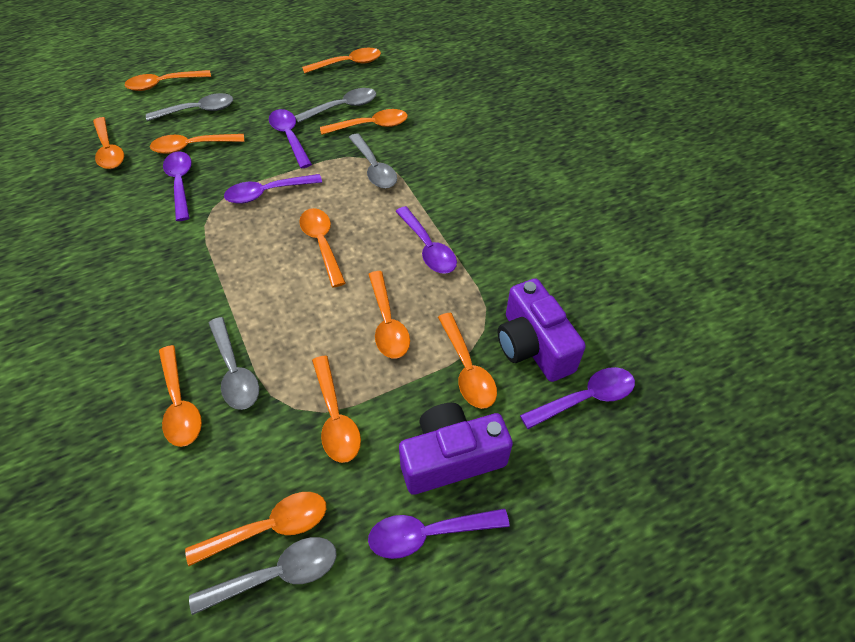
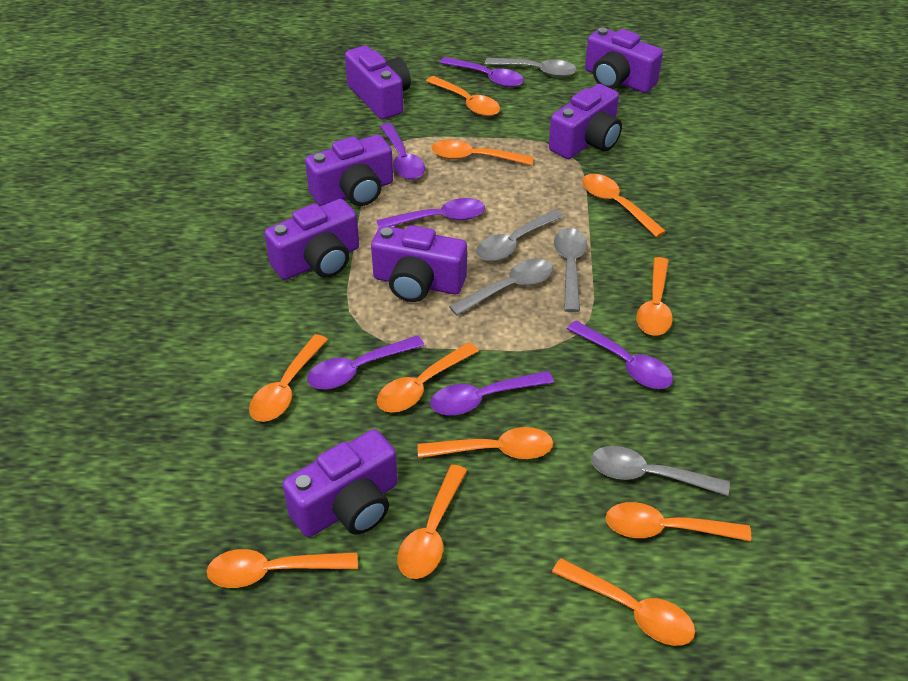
purple camera: 2 -> 7

